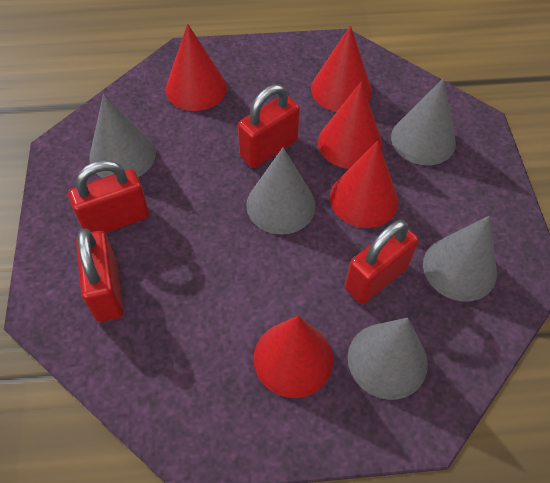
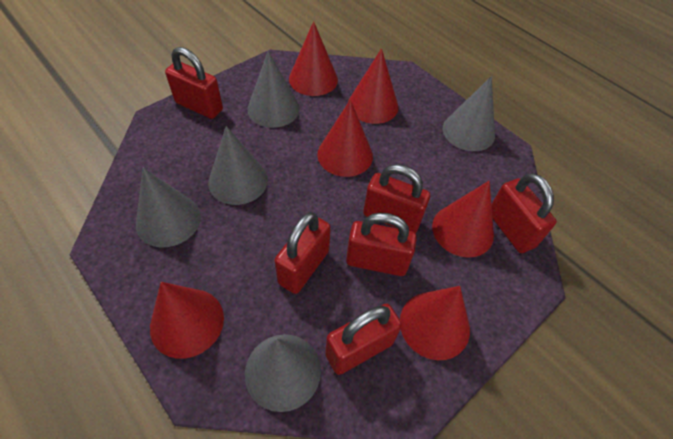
red cone: 5 -> 6
red padlock: 4 -> 6

